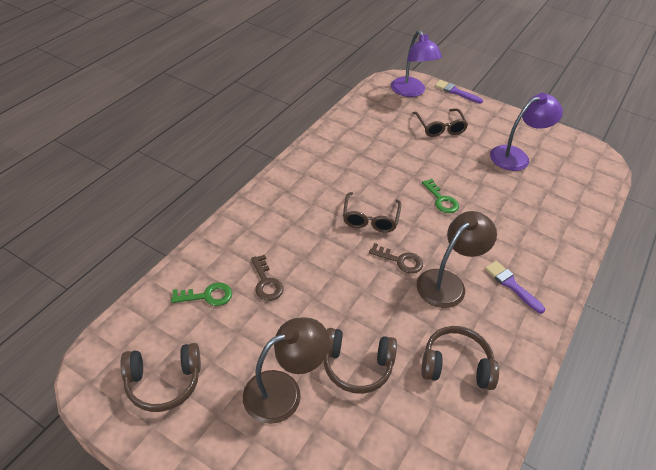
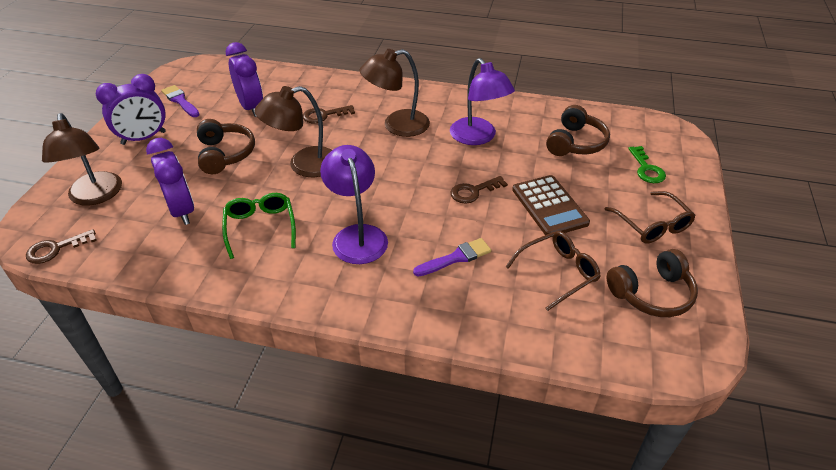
brown calculator: 0 -> 1
brown key: 2 -> 3
brown lamp: 2 -> 3
green glasses: 0 -> 1
green key: 2 -> 1
purple clock: 0 -> 3

